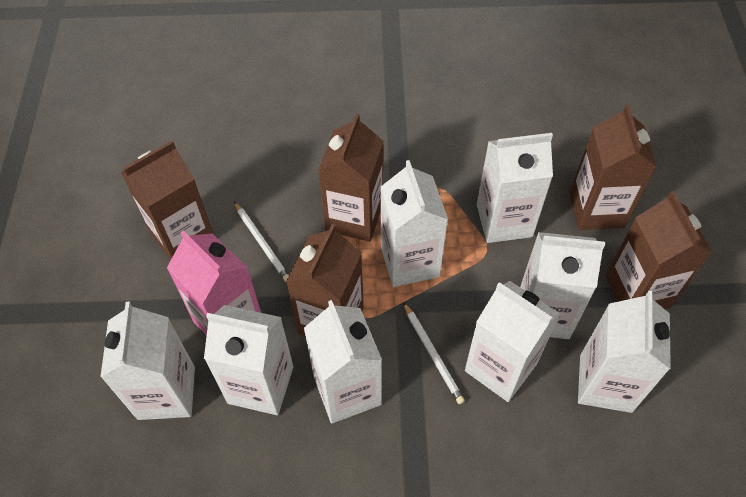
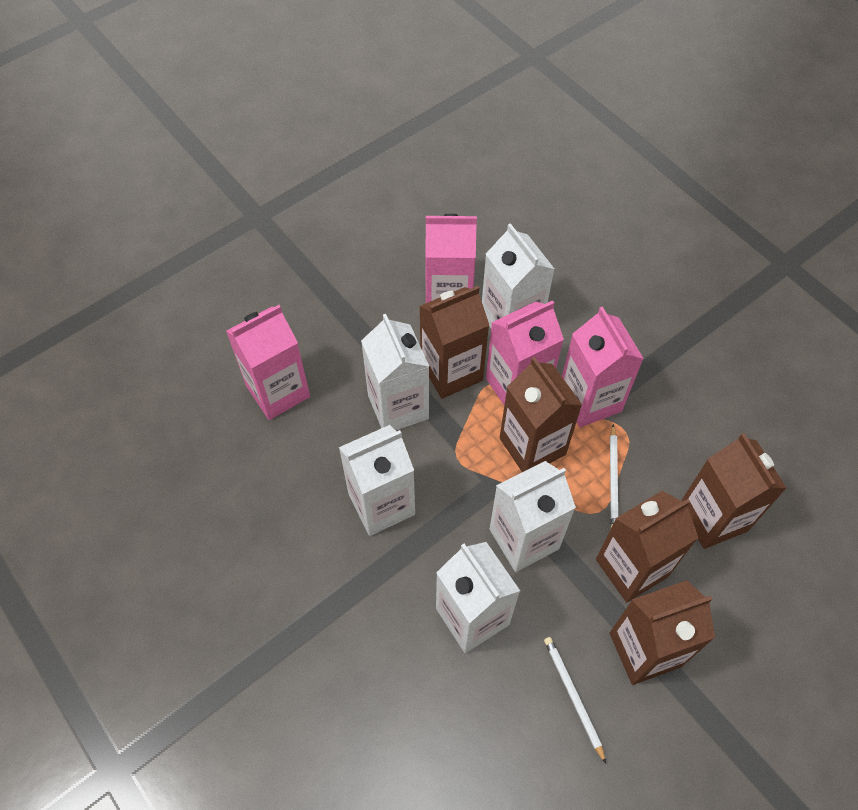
pink carton: 1 -> 4
white carton: 8 -> 5

